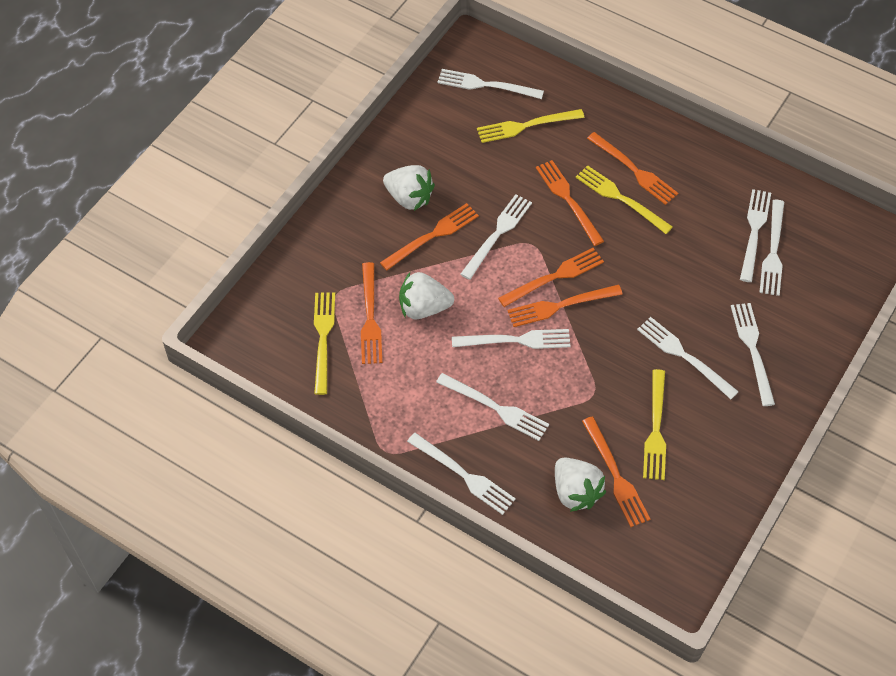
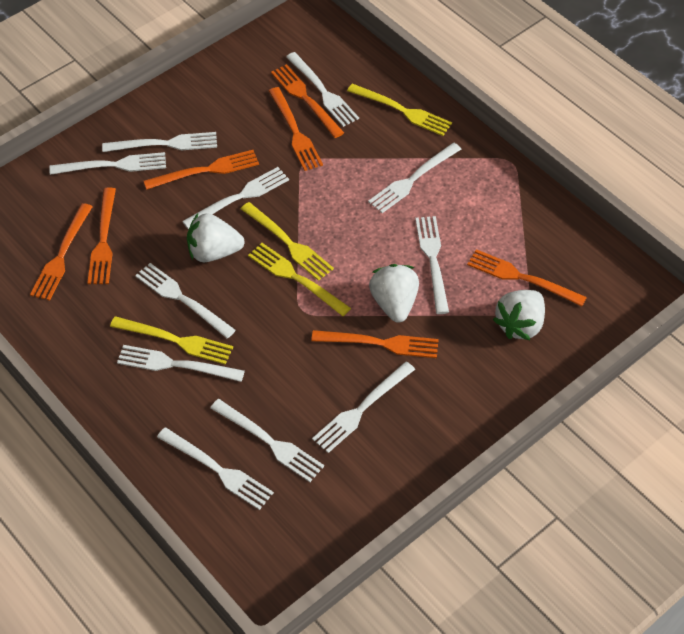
white fork: 9 -> 11

